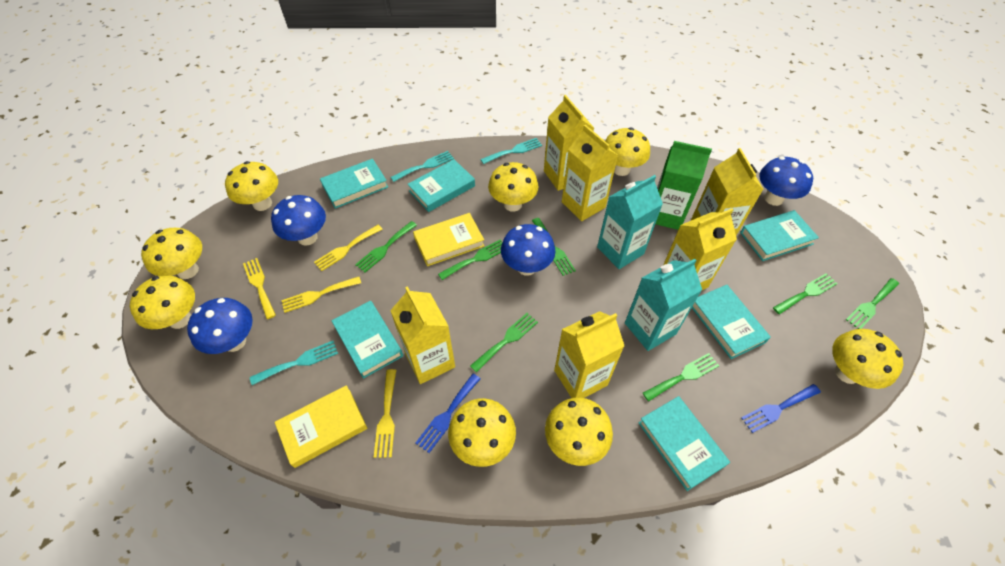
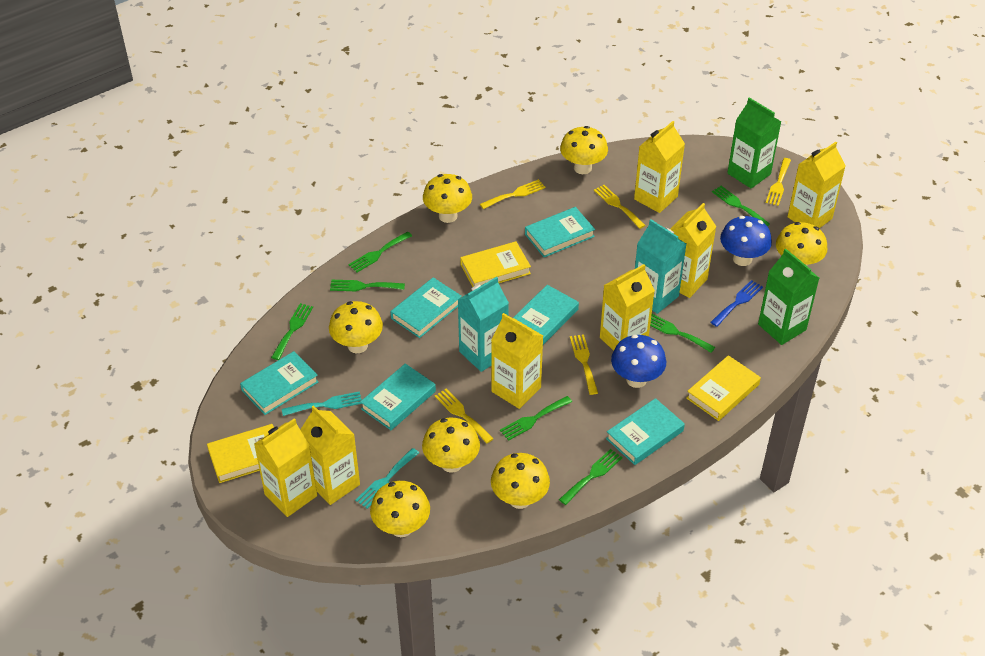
blue fork: 2 -> 1
blue mushroom: 4 -> 2
green carton: 1 -> 2
turquoise fork: 3 -> 2
yellow book: 2 -> 3
yellow carton: 6 -> 7
yellow fork: 4 -> 5
yellow mushroom: 8 -> 7

